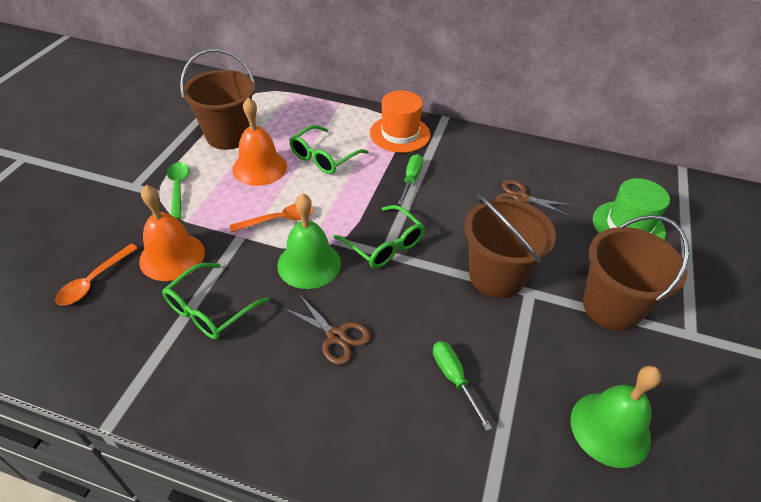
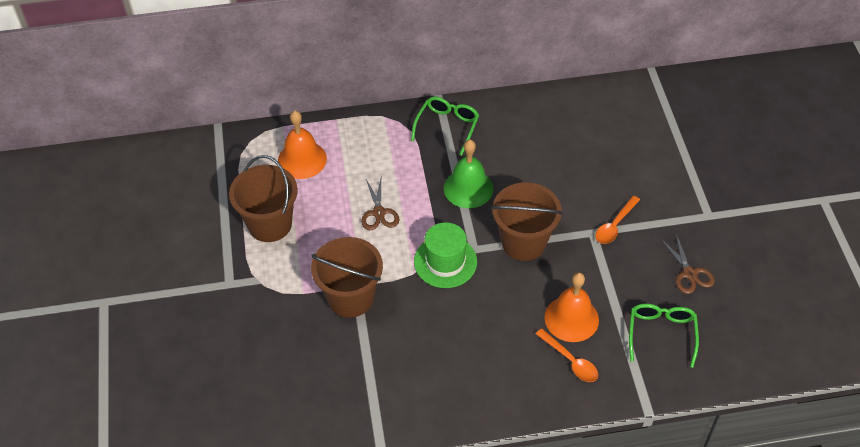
green bell: 2 -> 1
green glasses: 3 -> 2
green screwdriver: 2 -> 0
green spoon: 1 -> 0
orange hat: 1 -> 0

